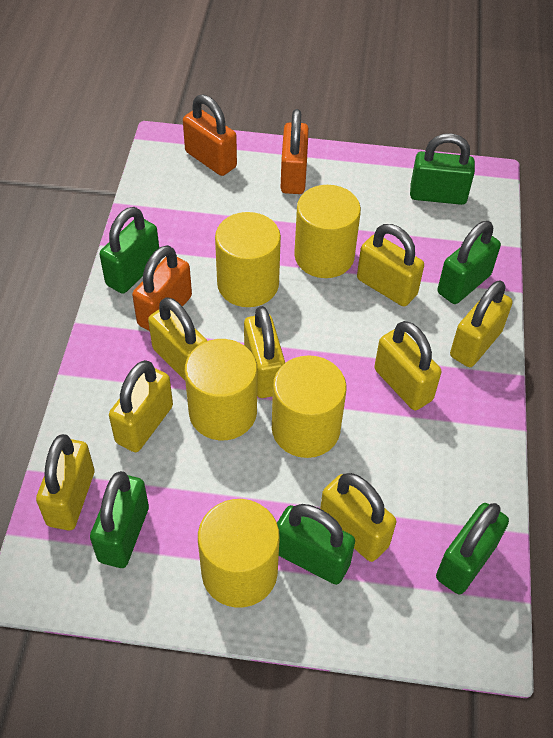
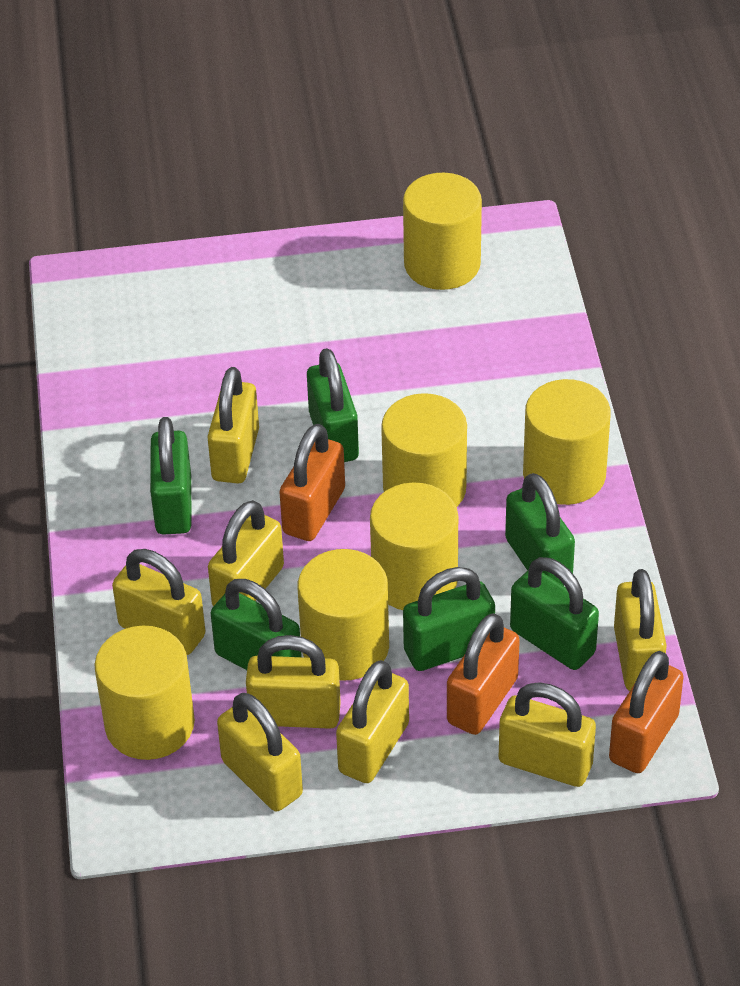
yellow cylinder: 5 -> 6

